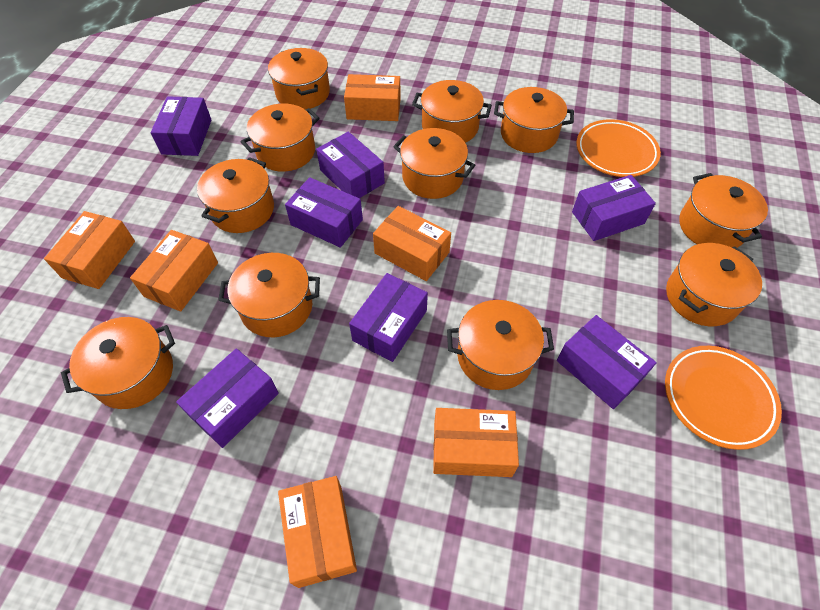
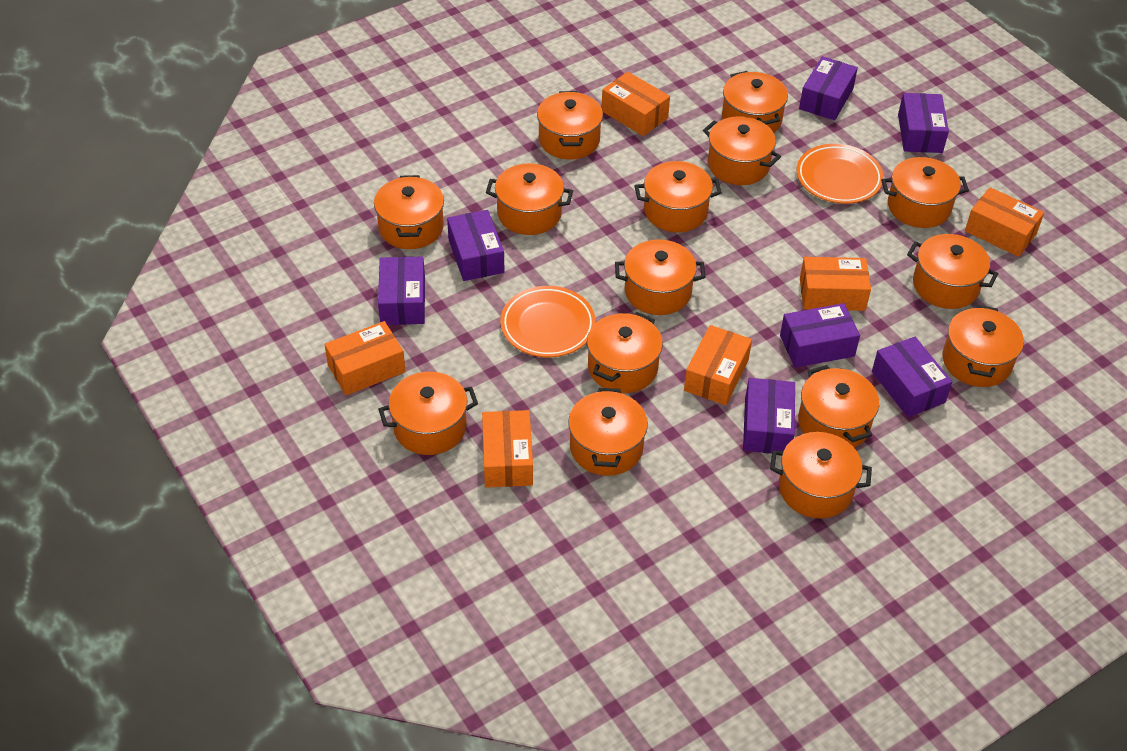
orange pot: 11 -> 15

